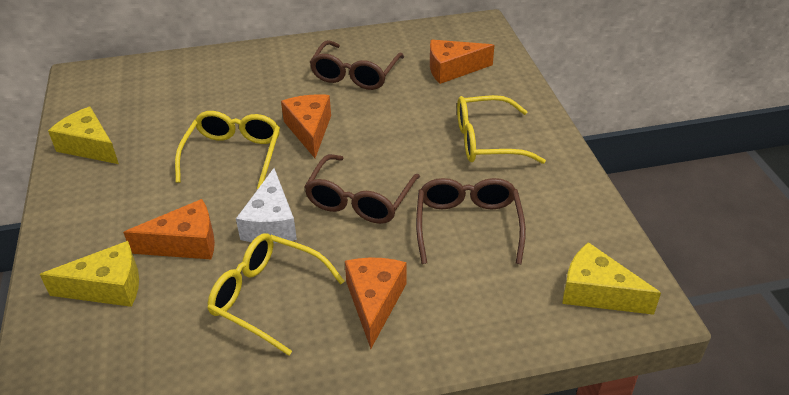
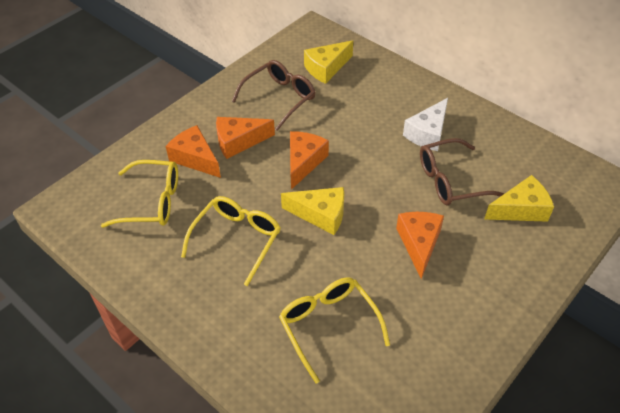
brown glasses: 3 -> 2

